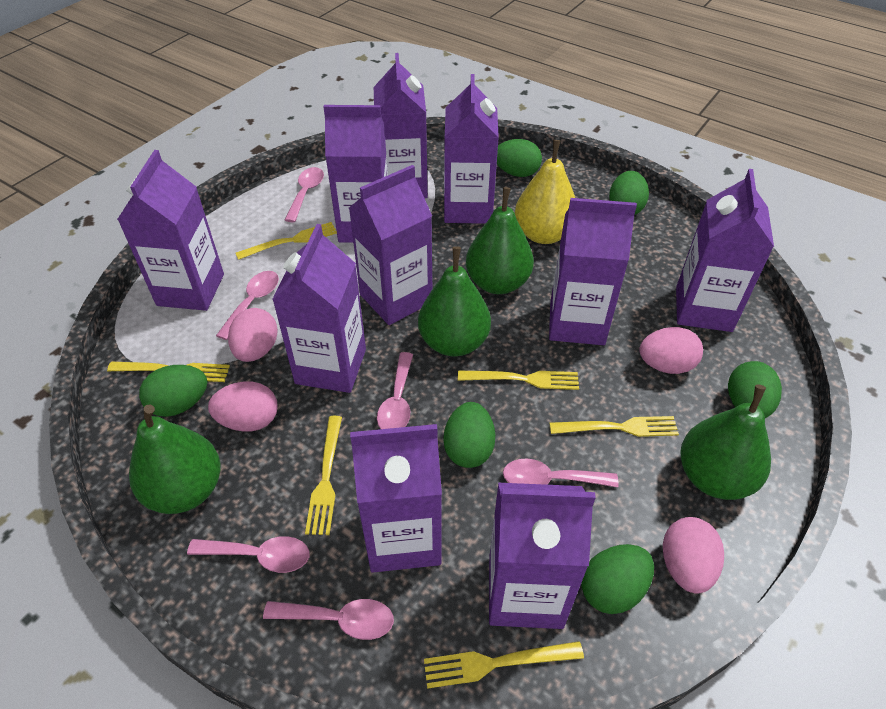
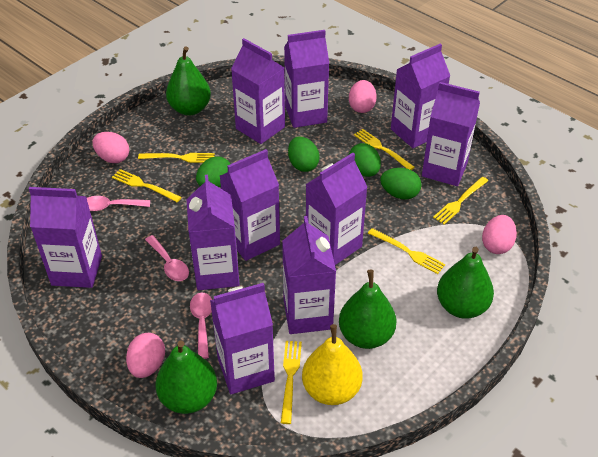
green egg: 6 -> 4
pink spoon: 6 -> 3

